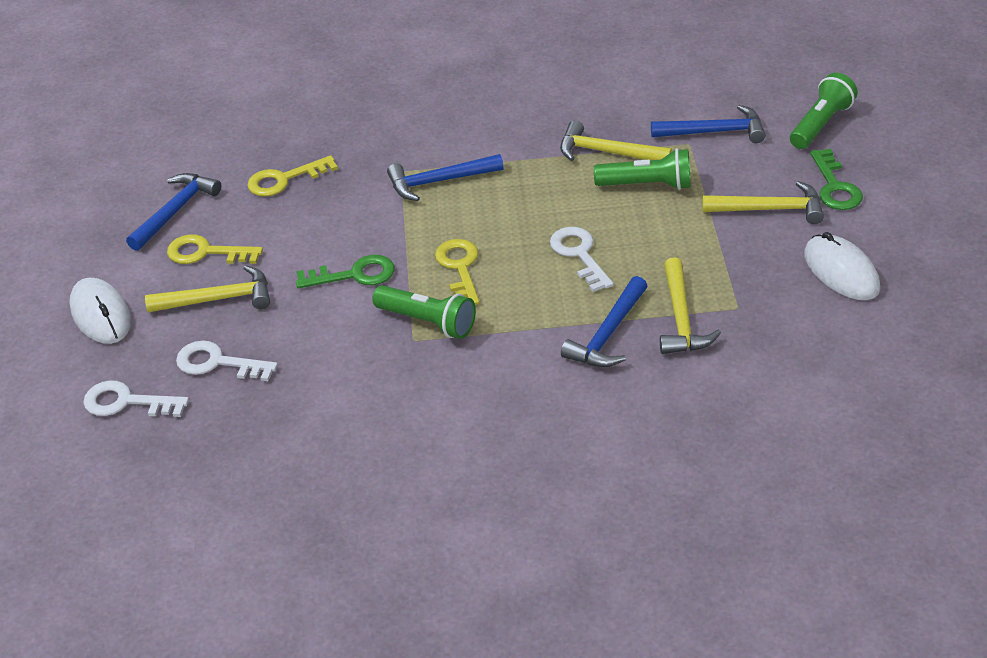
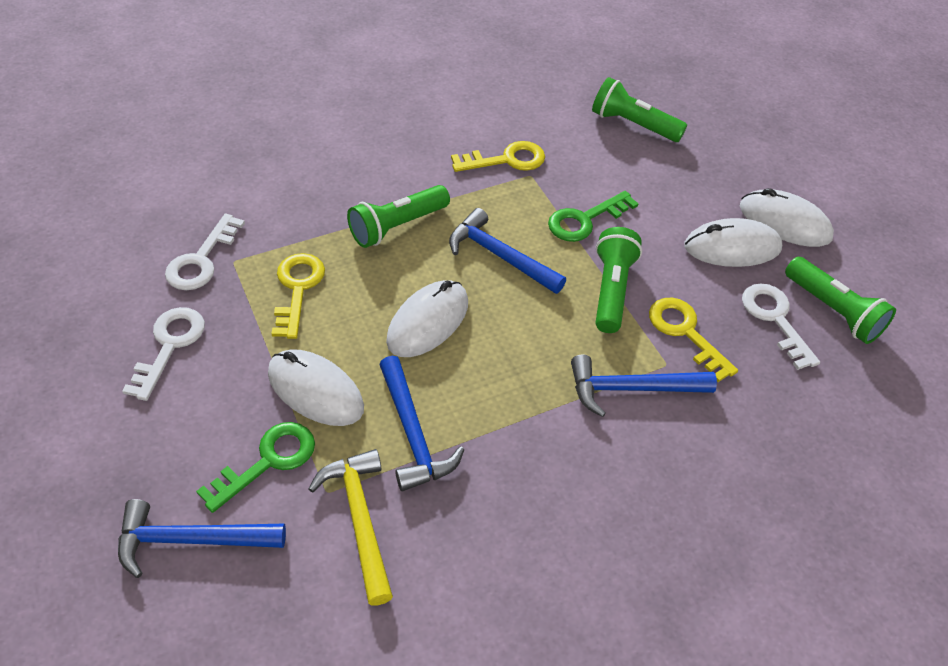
green flashlight: 3 -> 4
white mouse: 2 -> 4
yellow hammer: 4 -> 1

